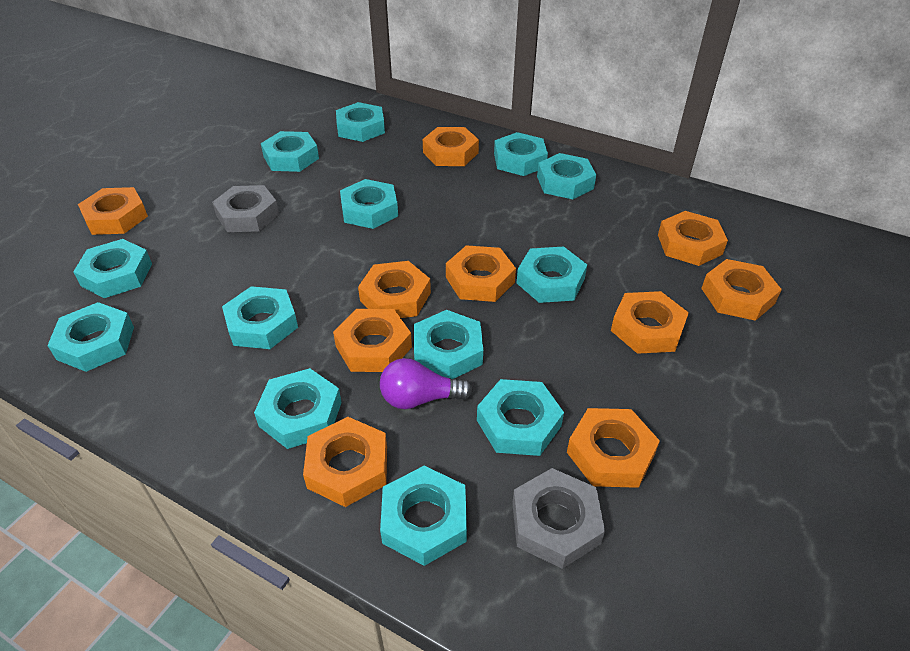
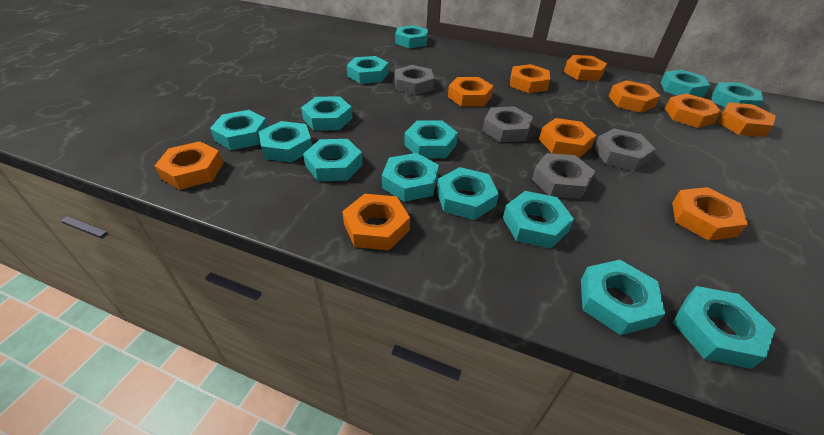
grey nut: 2 -> 4
purple light bulb: 1 -> 0
turquoise nut: 13 -> 14

